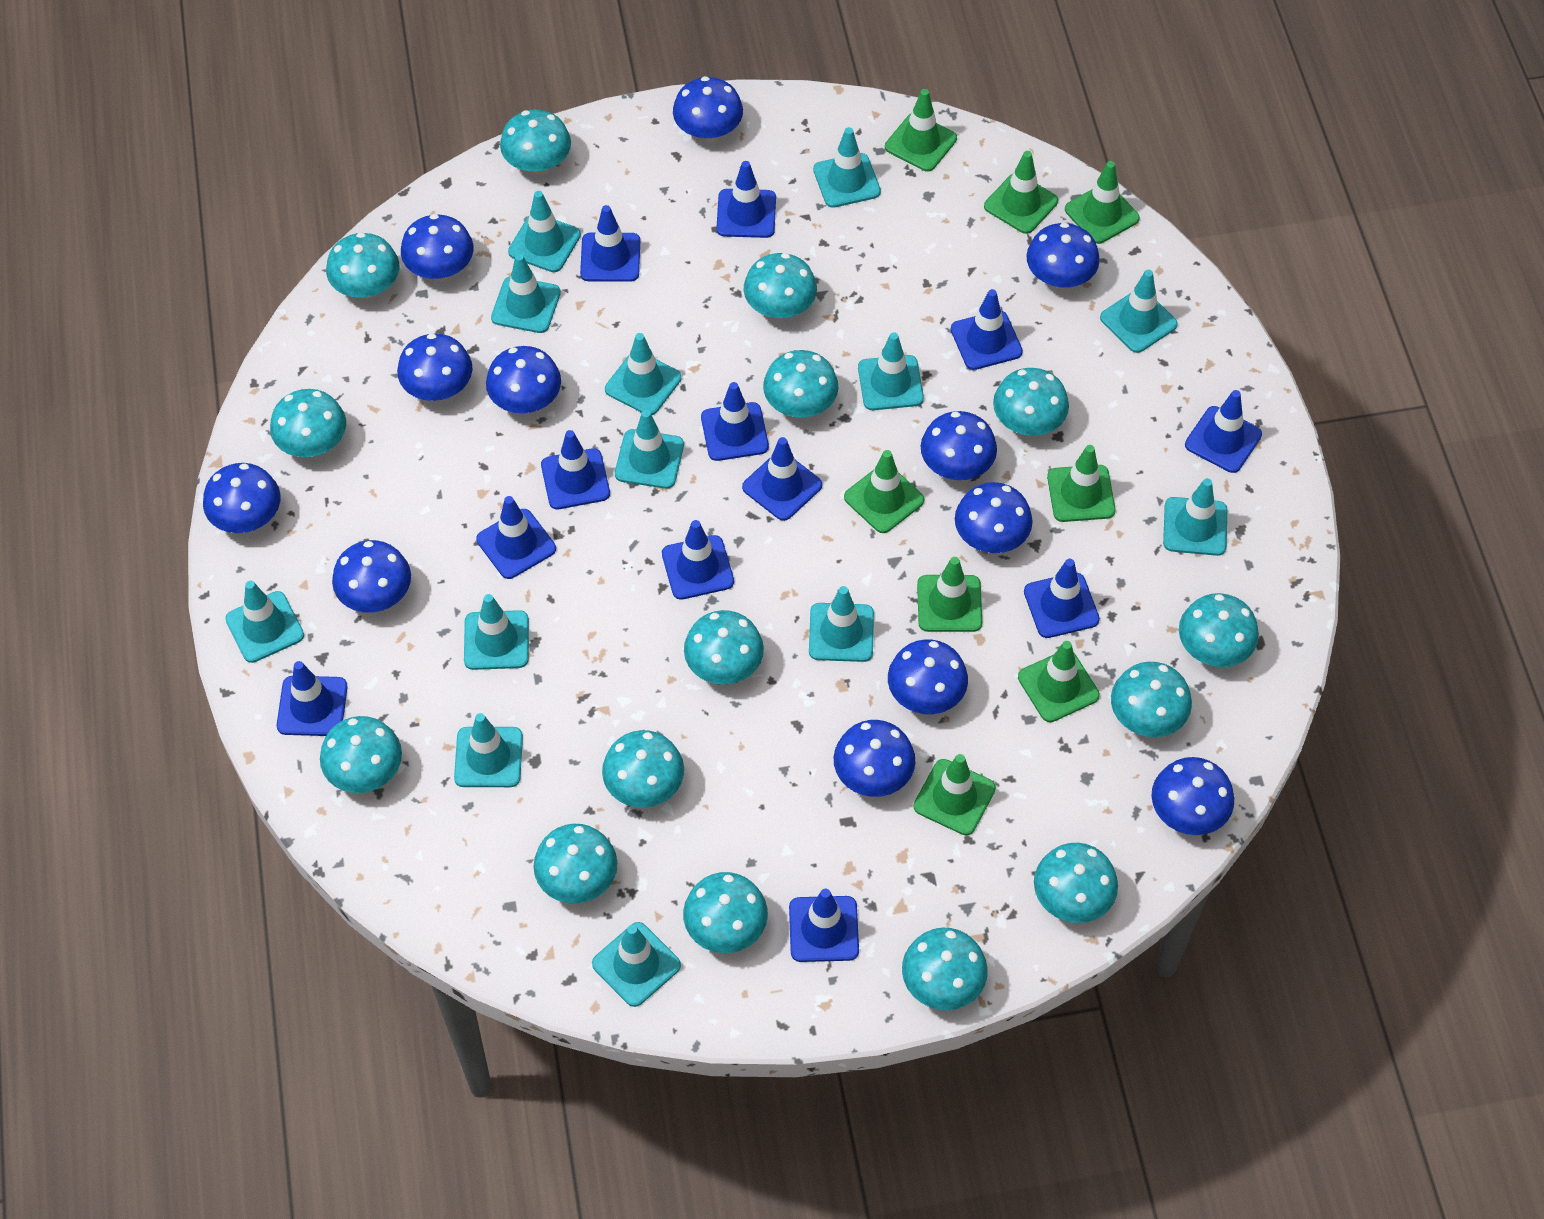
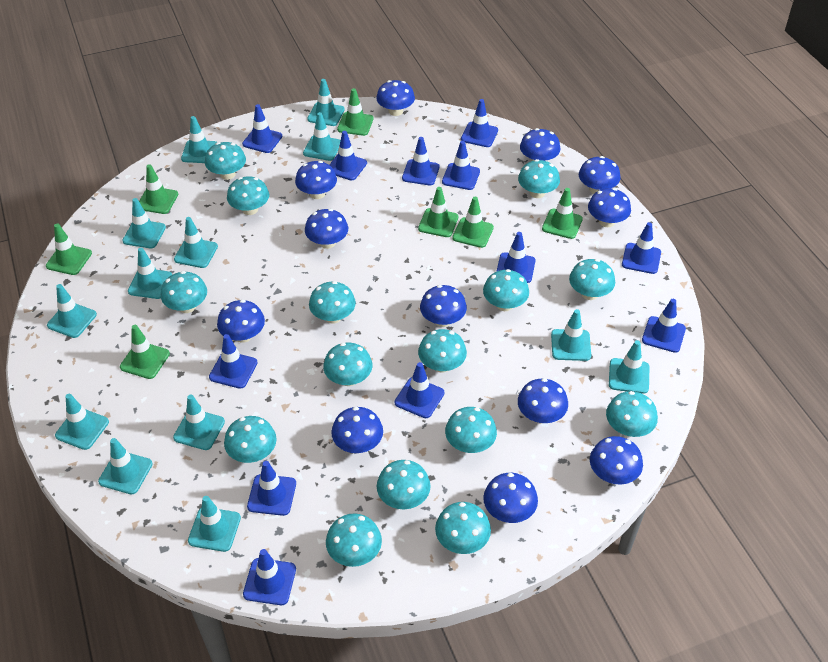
green traffic cone: 8 -> 7

